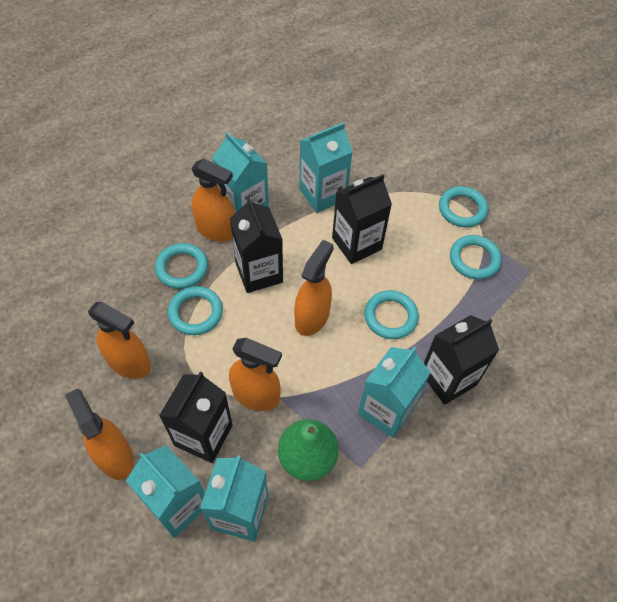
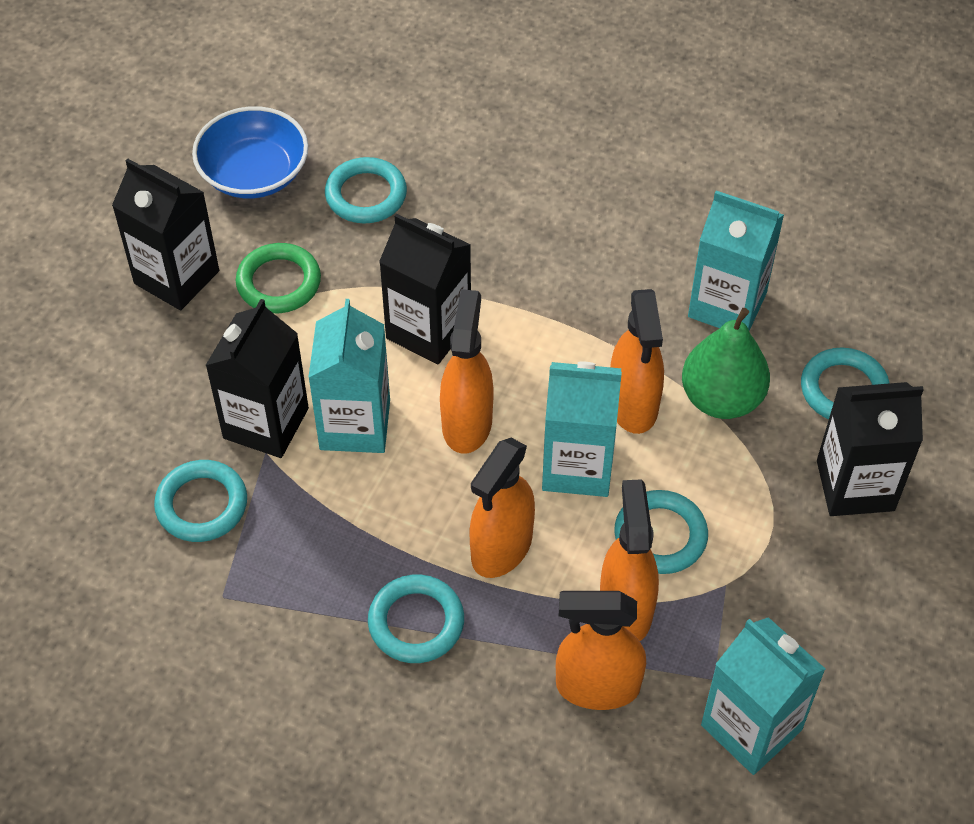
blue bowl: 0 -> 1
green ring: 0 -> 1
turquoise carton: 5 -> 4

